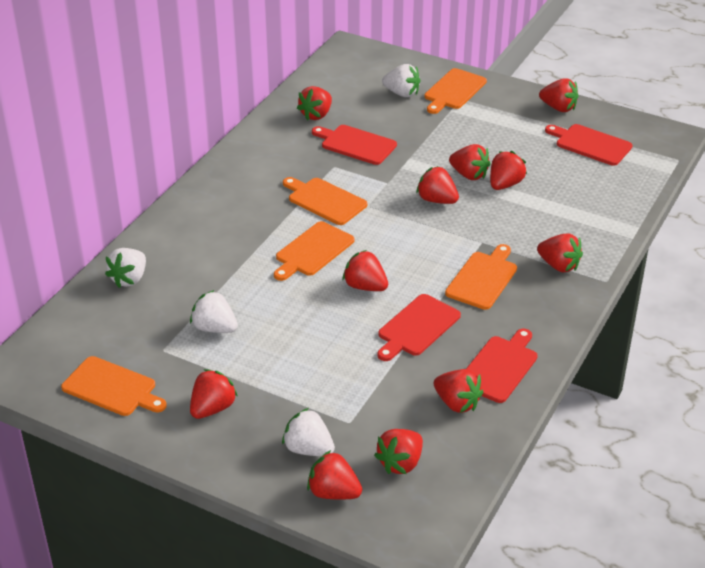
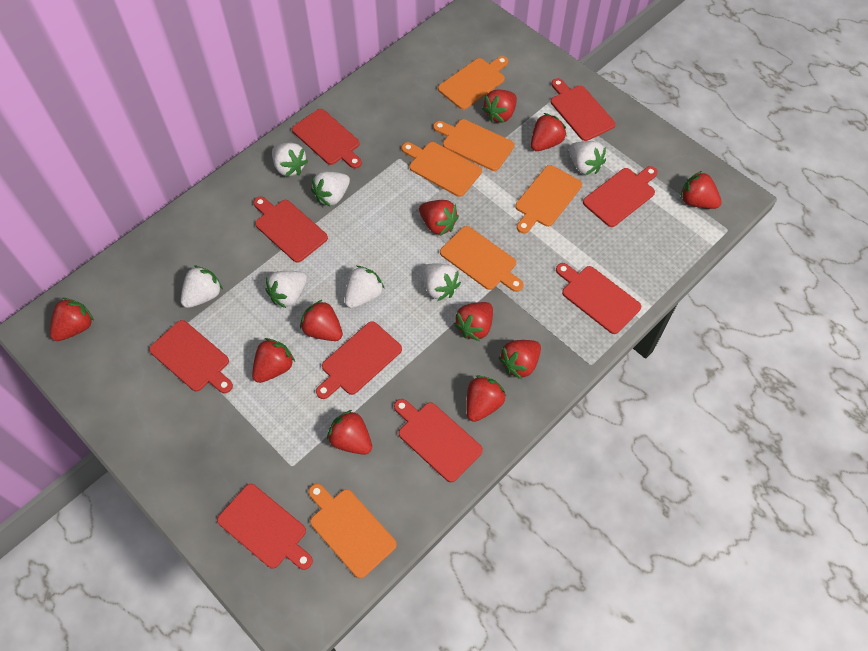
orange cutting board: 5 -> 6
red cutting board: 4 -> 9
white strawberry: 4 -> 7

